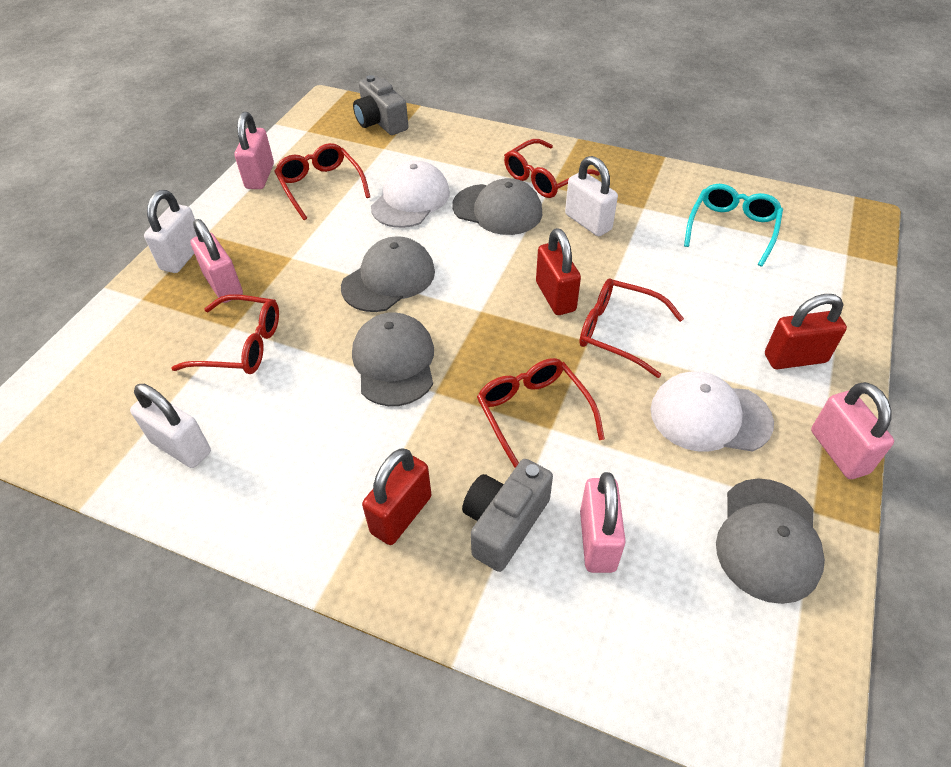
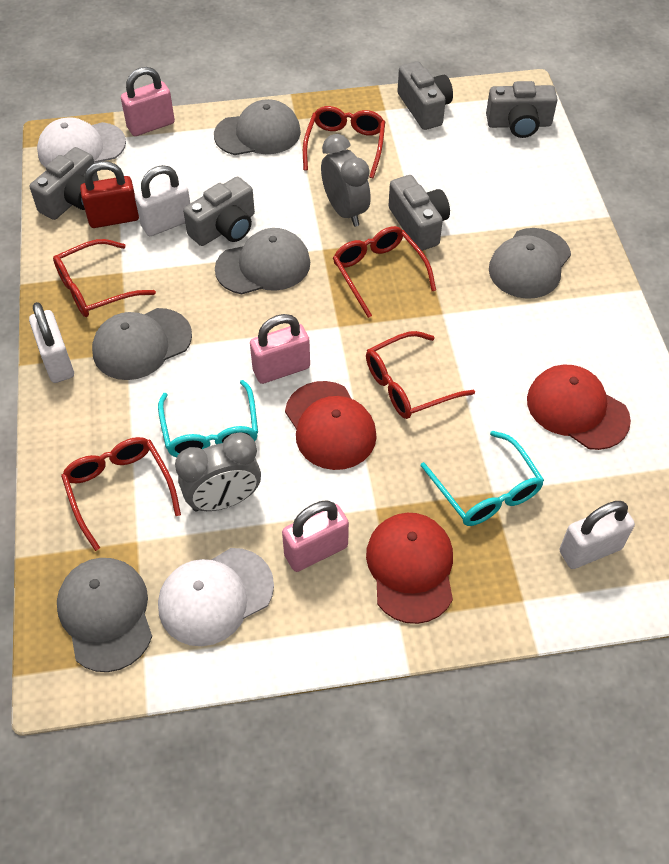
grey camera: 2 -> 5
grey cap: 4 -> 5
grey clock: 0 -> 2
pink padlock: 4 -> 3
red cap: 0 -> 3
red padlock: 3 -> 1
turquoise glasses: 1 -> 2

